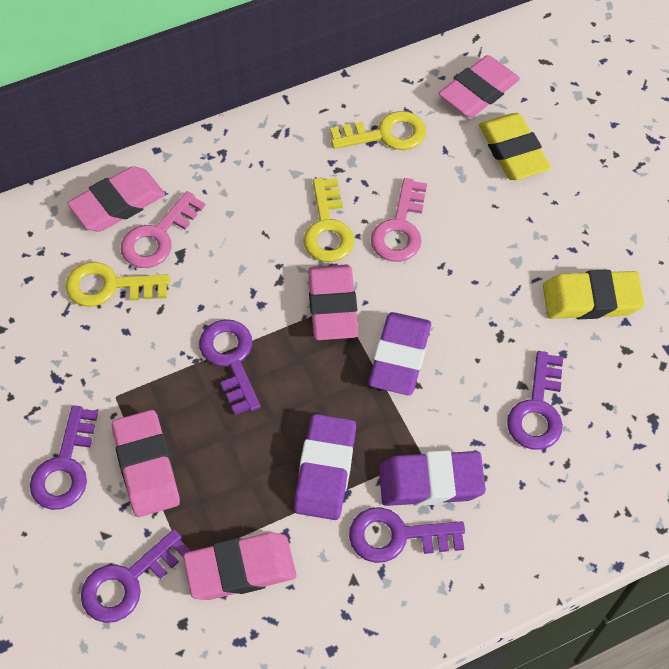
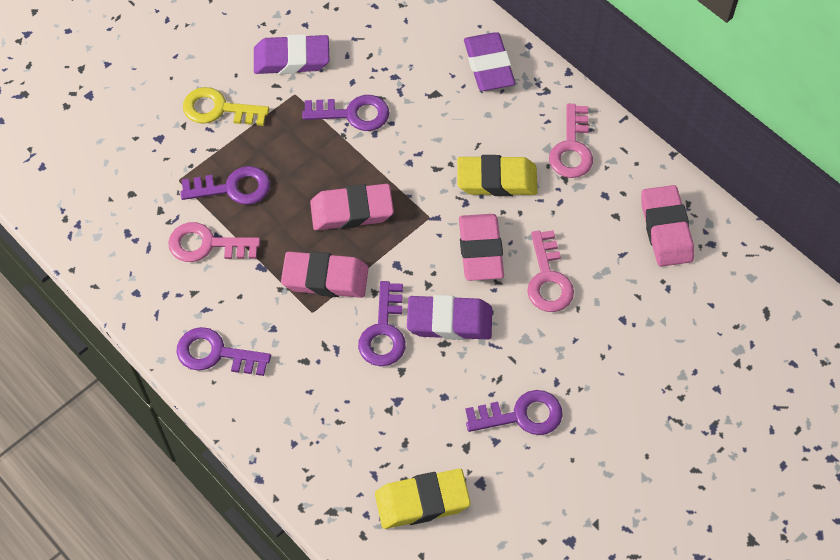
pink eraser: 5 -> 4
pink key: 2 -> 3
yellow key: 3 -> 1

